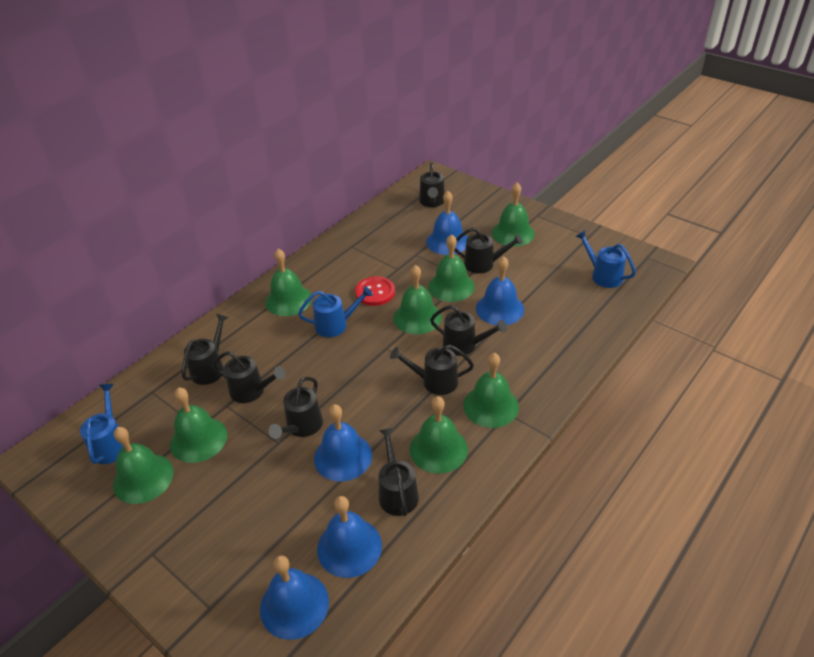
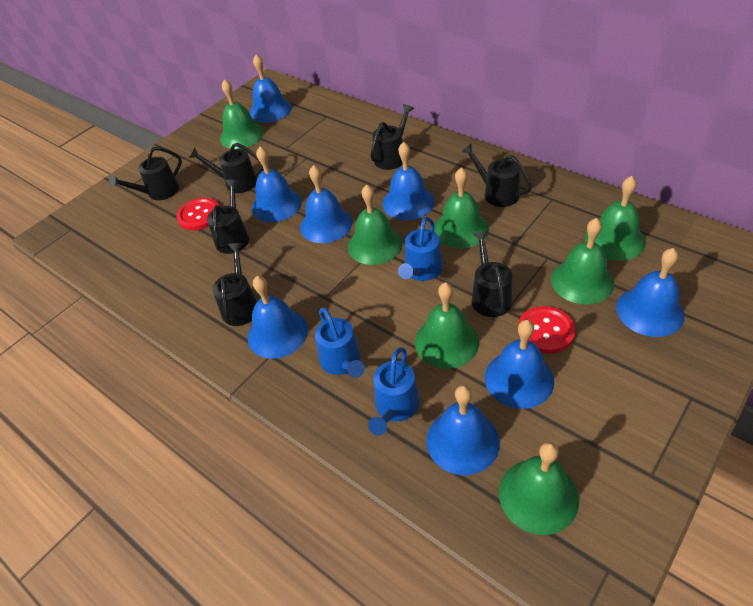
black watering can: 8 -> 7
blue bell: 5 -> 8
green bell: 8 -> 7
red button: 1 -> 2

